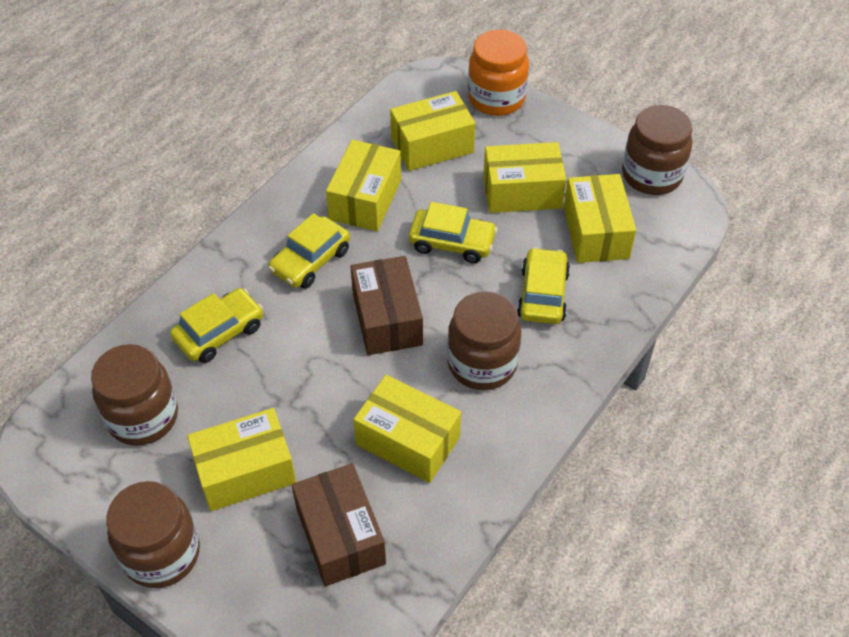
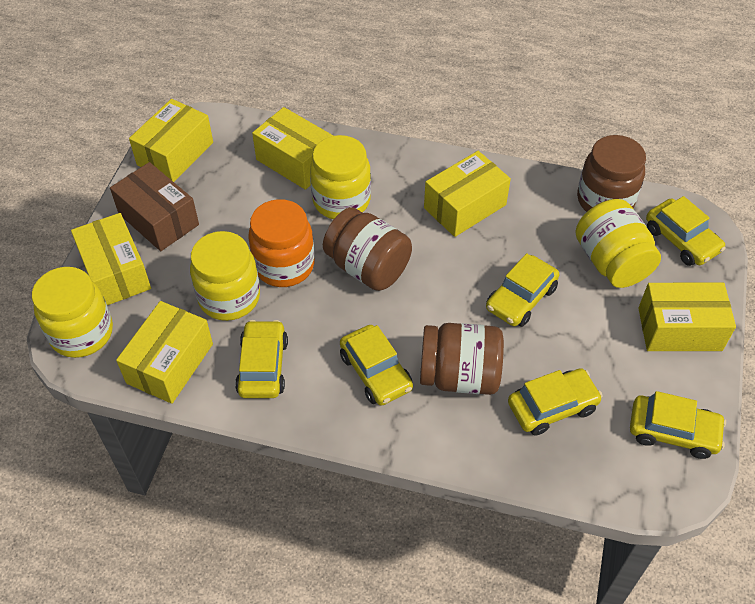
brown box: 2 -> 1
brown jar: 4 -> 3
yellow car: 4 -> 6
yellow jar: 0 -> 4

